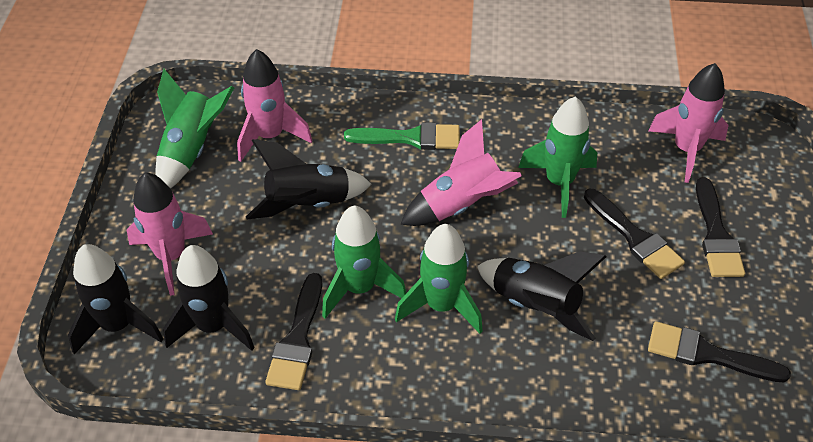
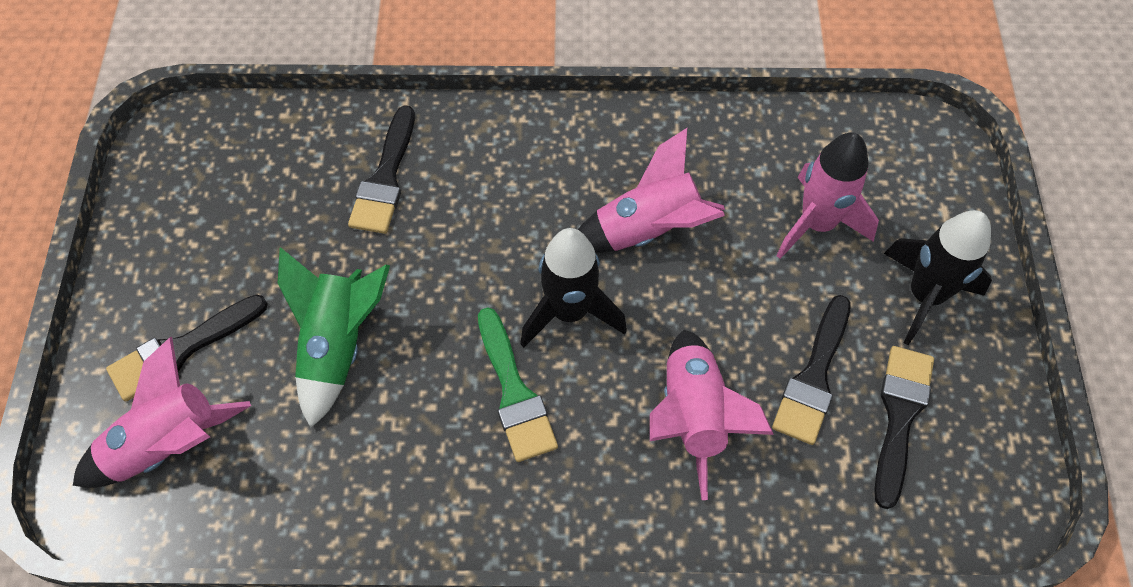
black rocket: 4 -> 2
green rocket: 4 -> 1

